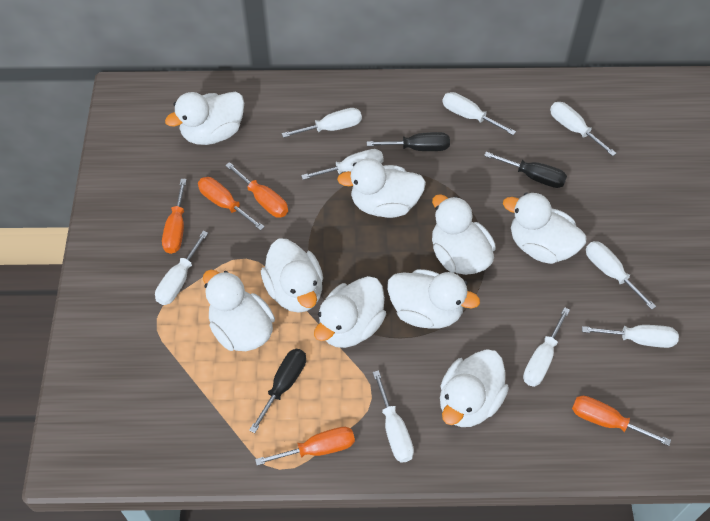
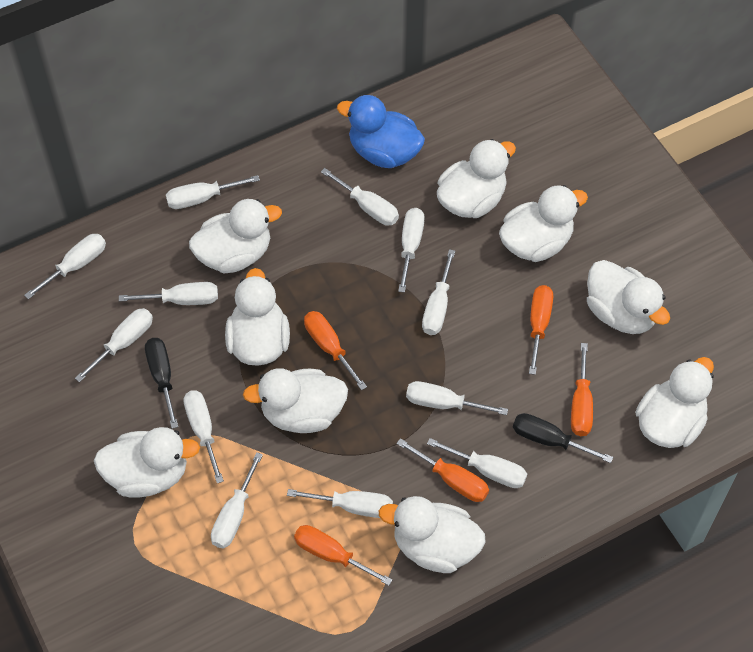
black screwdriver: 3 -> 2
blue duck: 0 -> 1
white screwdriver: 9 -> 12

